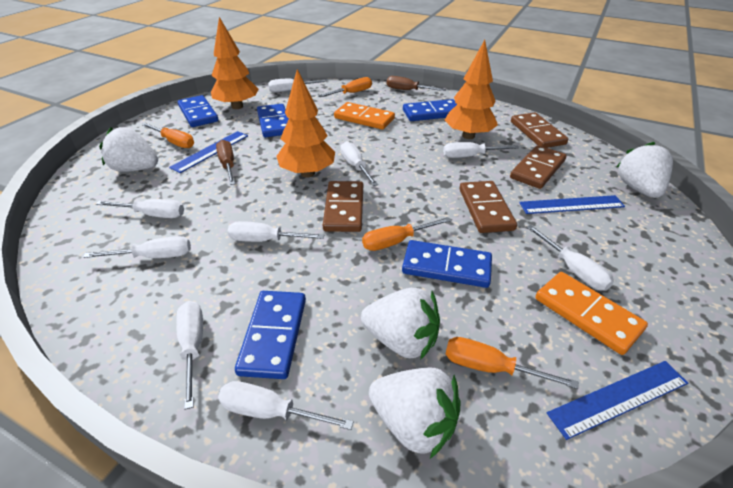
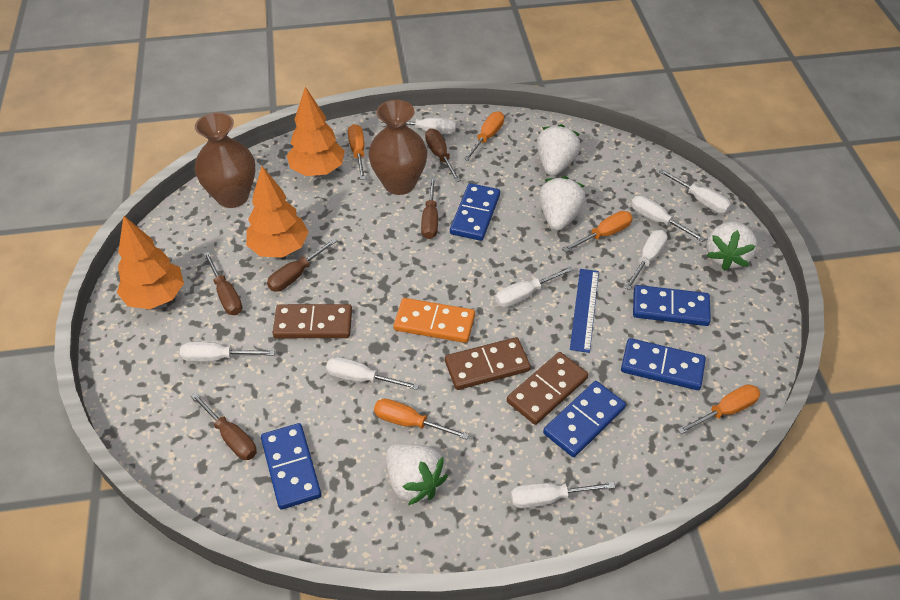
blue ruler: 3 -> 1
brown domino: 4 -> 3
brown screwdriver: 2 -> 5
brown vase: 0 -> 2
orange domino: 2 -> 1
orange screwdriver: 4 -> 5
white screwdriver: 9 -> 8

